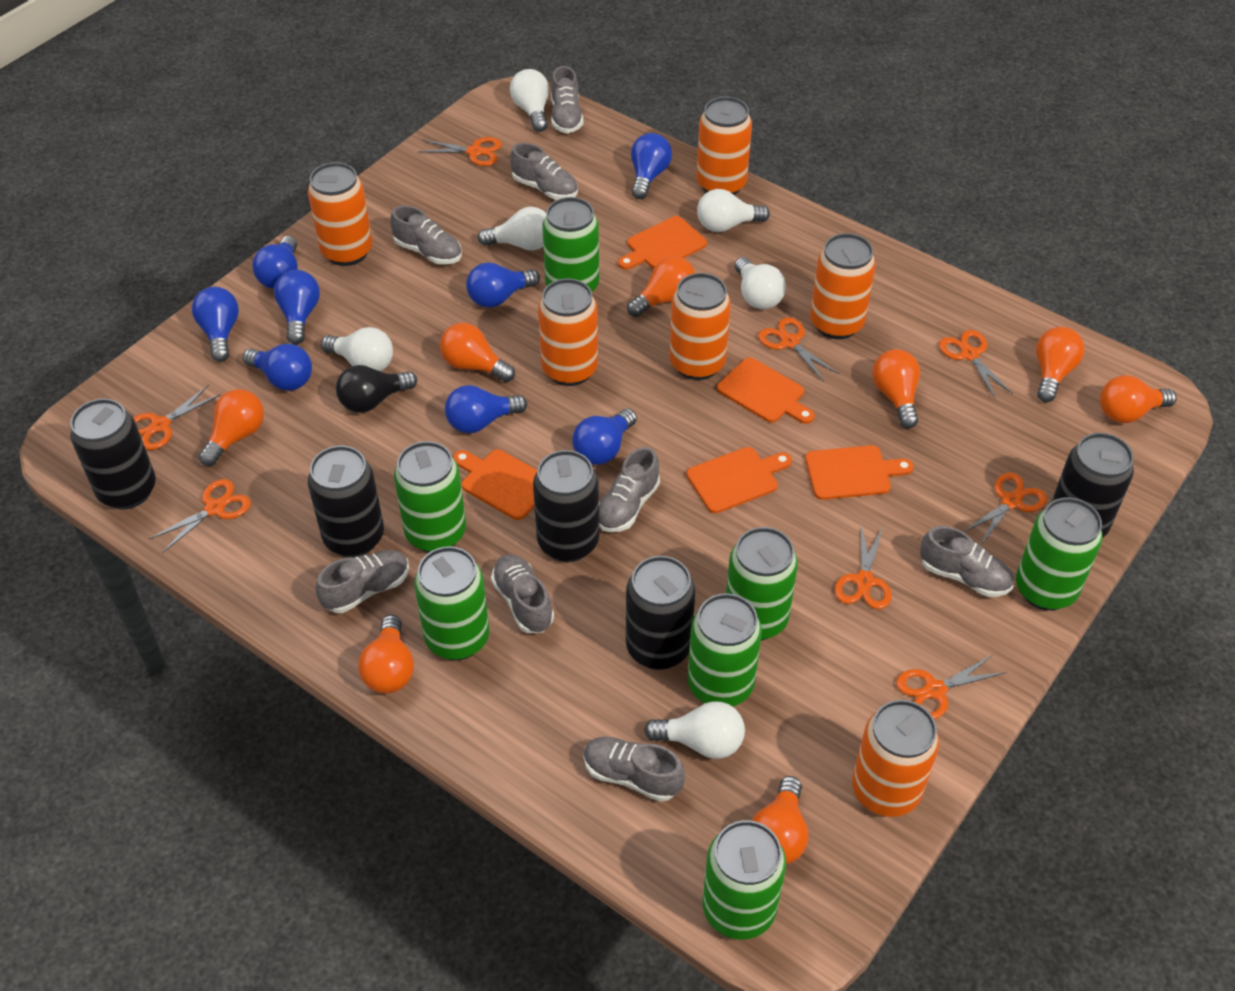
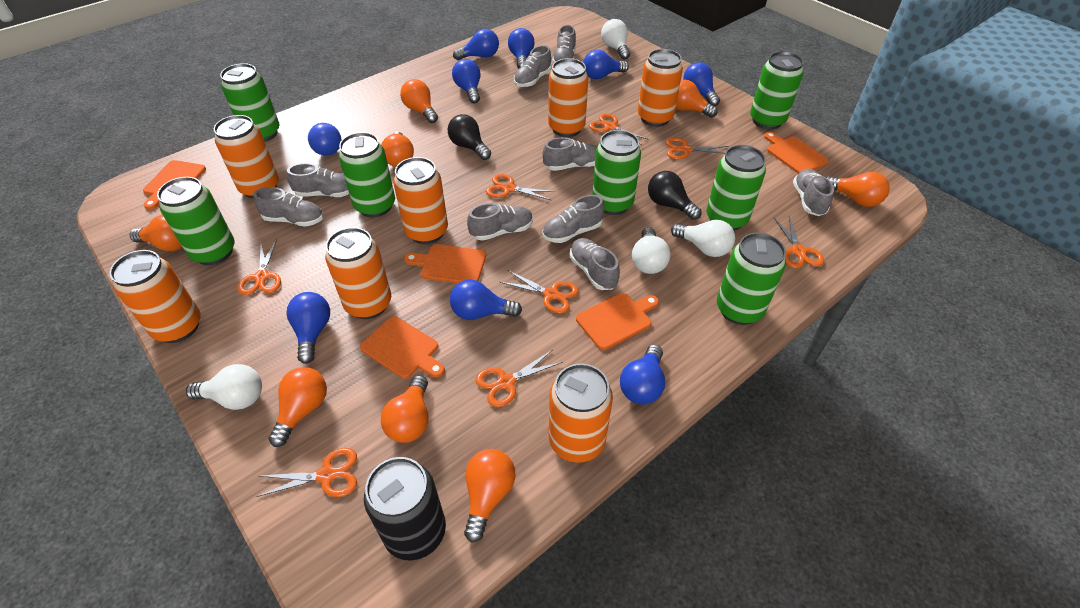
black can: 5 -> 1
black light bulb: 1 -> 2
blue light bulb: 8 -> 9
grey shoe: 8 -> 9
orange can: 6 -> 7
white light bulb: 6 -> 4

